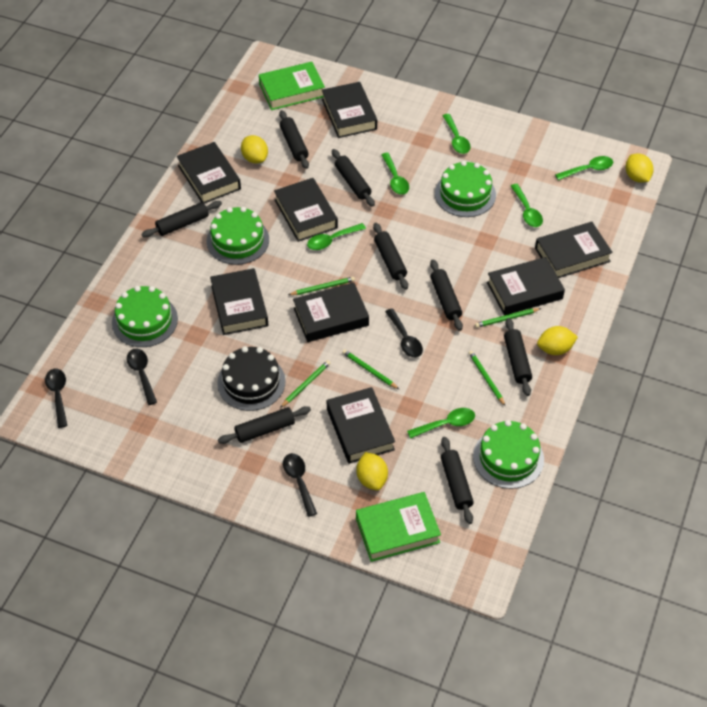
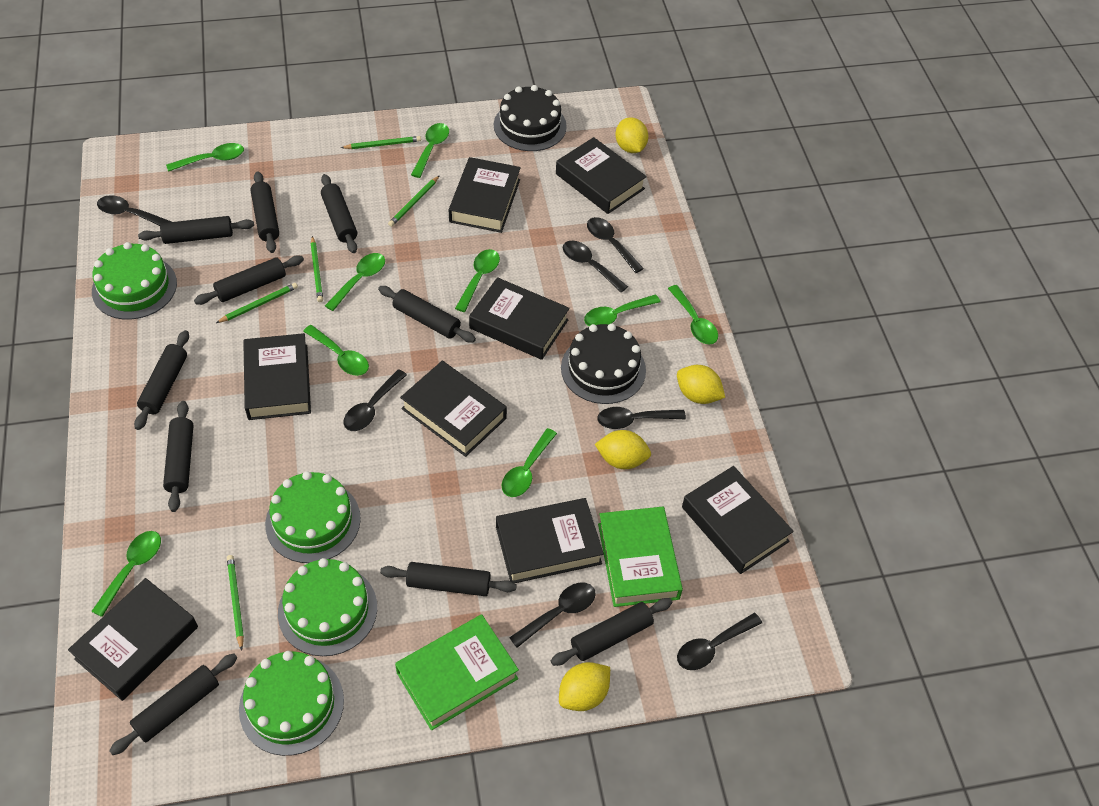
black cake: 1 -> 2
black rolling pin: 8 -> 10
black spoon: 4 -> 7
green spoon: 6 -> 9

